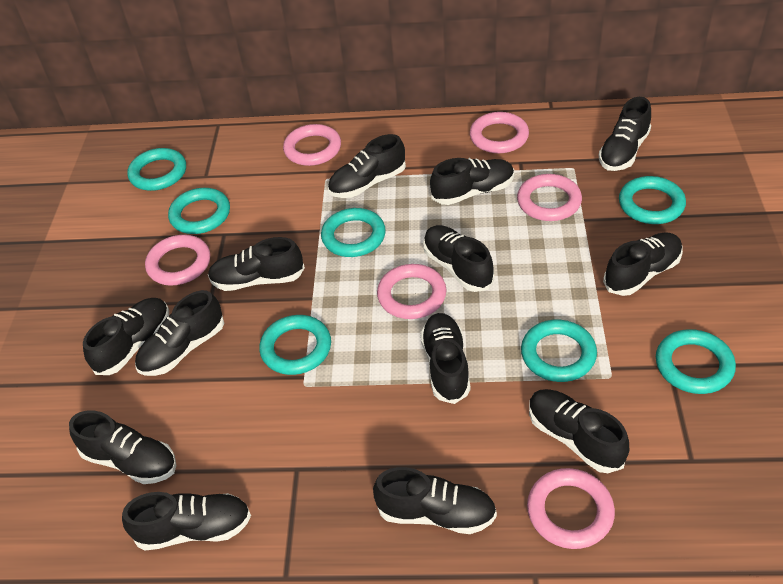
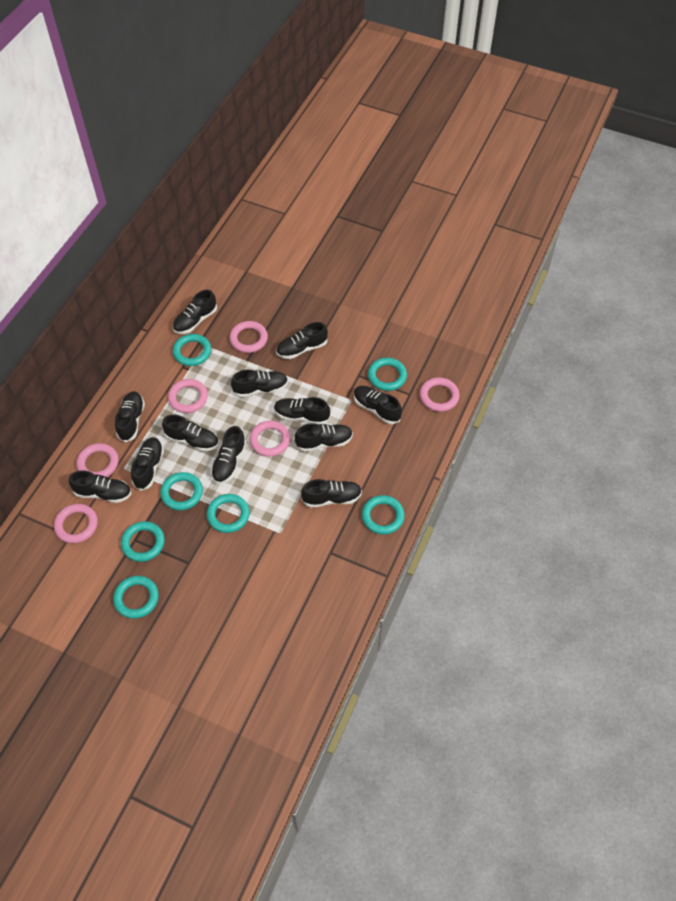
black shoe: 13 -> 12

